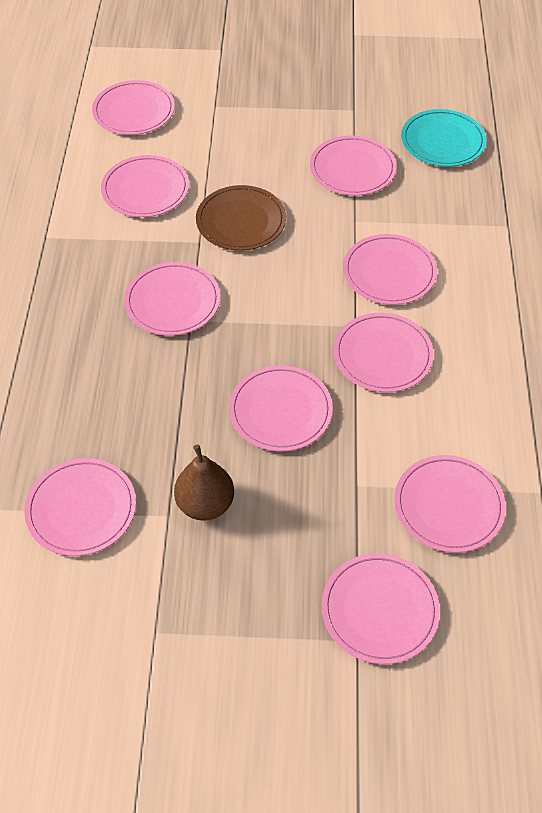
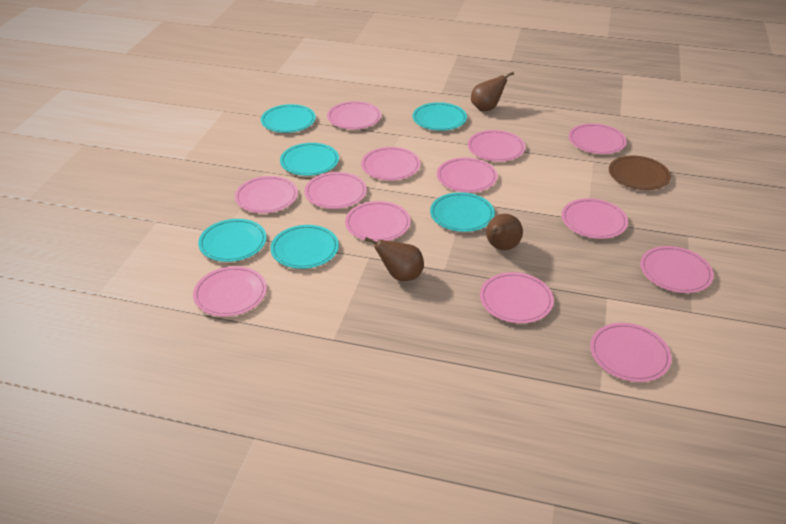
brown pear: 1 -> 3
pink plate: 10 -> 13
turquoise plate: 1 -> 6

